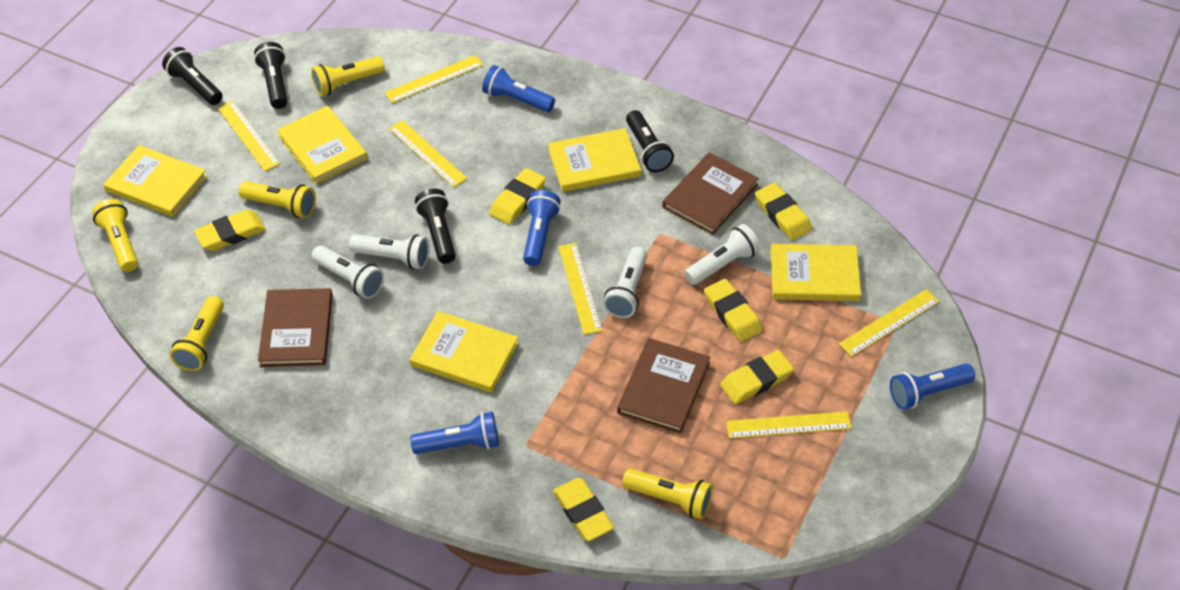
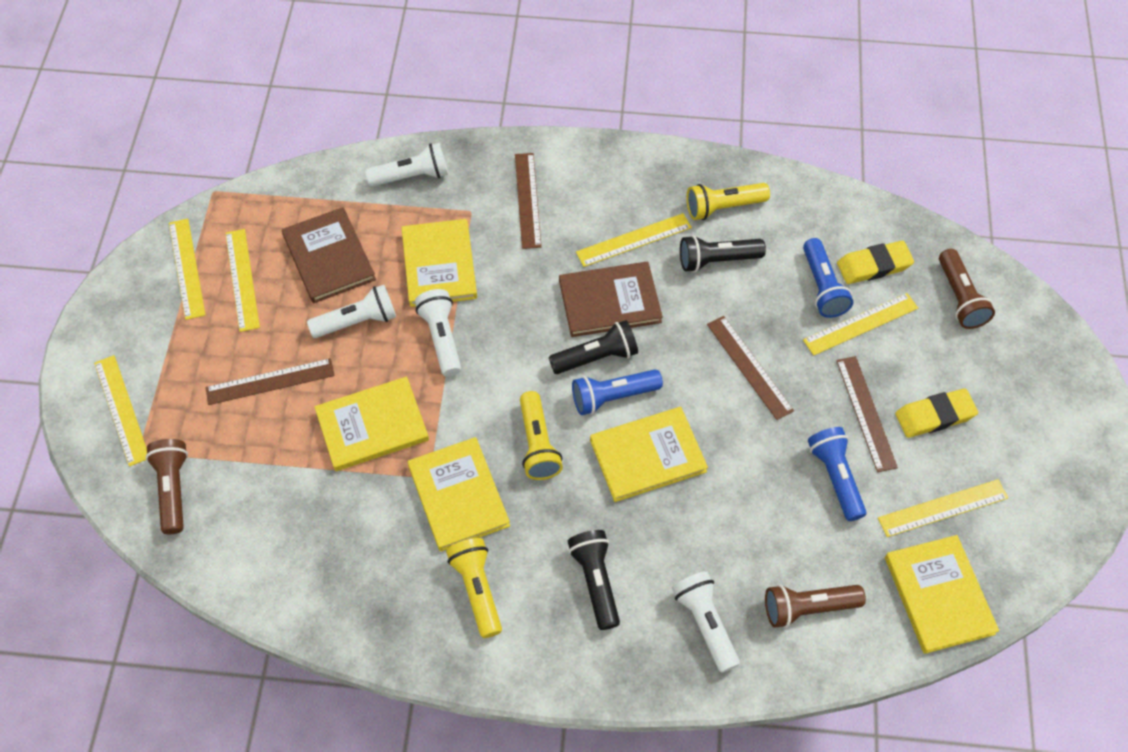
black flashlight: 4 -> 3
blue flashlight: 4 -> 3
brown book: 3 -> 2
brown flashlight: 0 -> 3
brown ruler: 0 -> 4
yellow eraser: 6 -> 2
yellow flashlight: 5 -> 3

